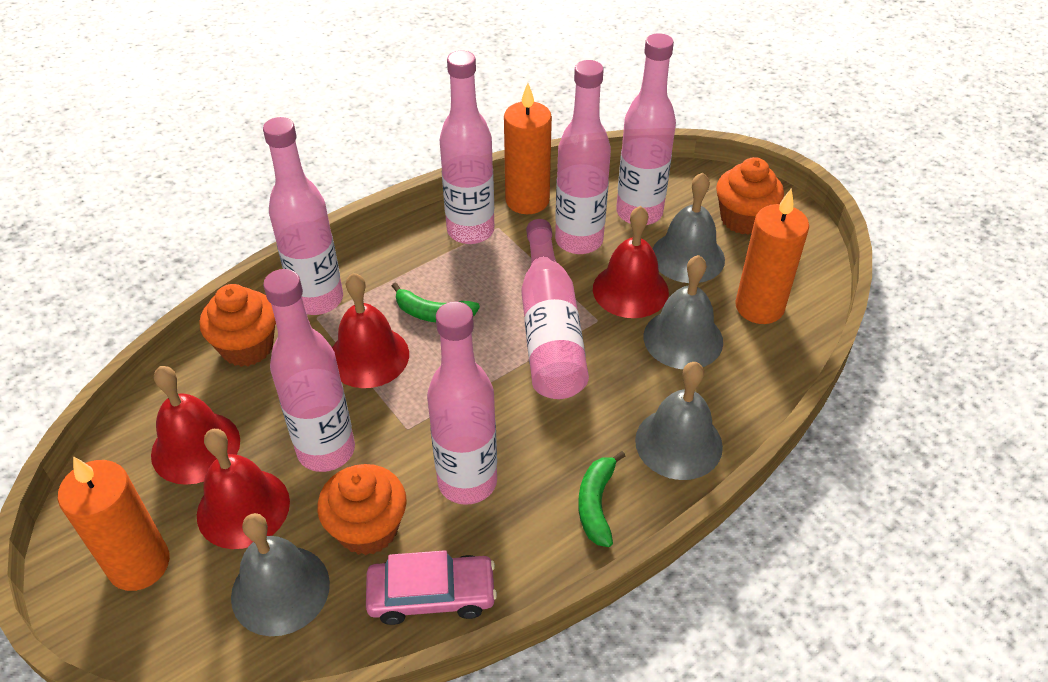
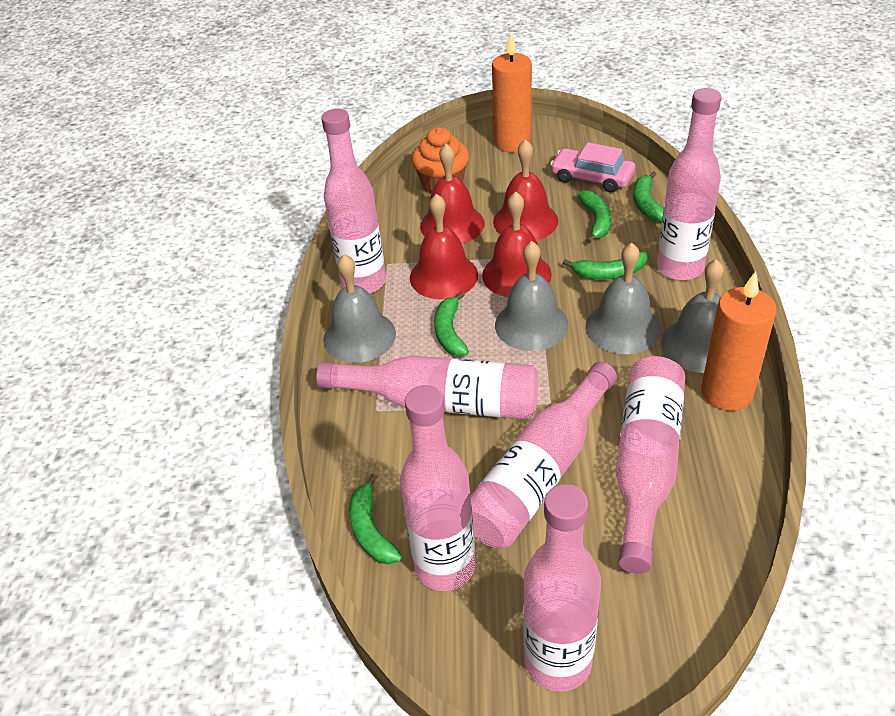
green banana: 2 -> 5
orange candle: 3 -> 2
orange cupcake: 3 -> 1

